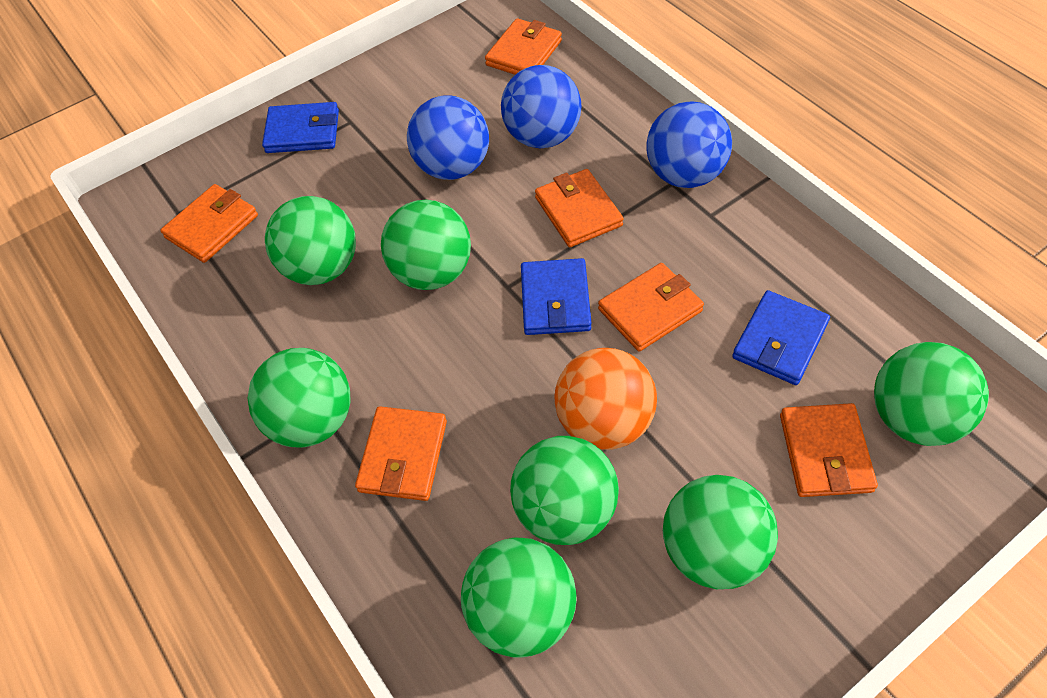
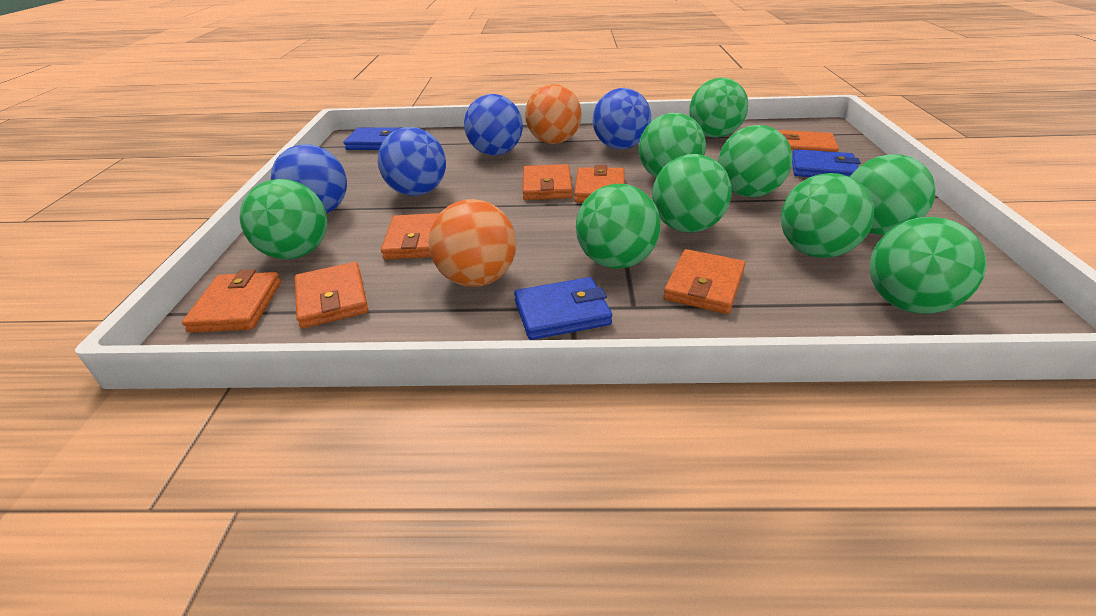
blue ball: 3 -> 4
green ball: 7 -> 9
orange ball: 1 -> 2
orange wallet: 6 -> 7

